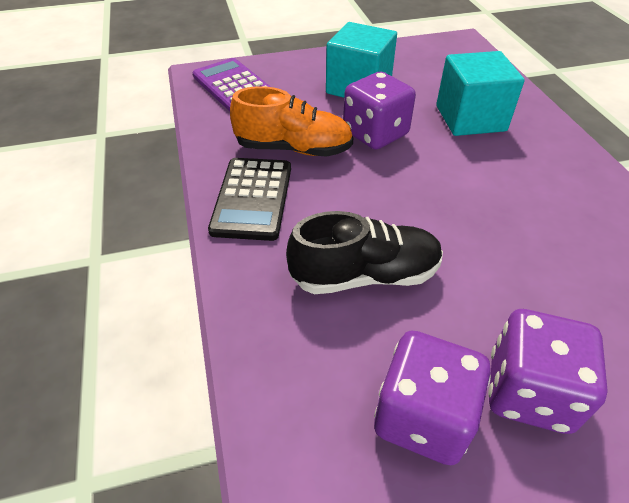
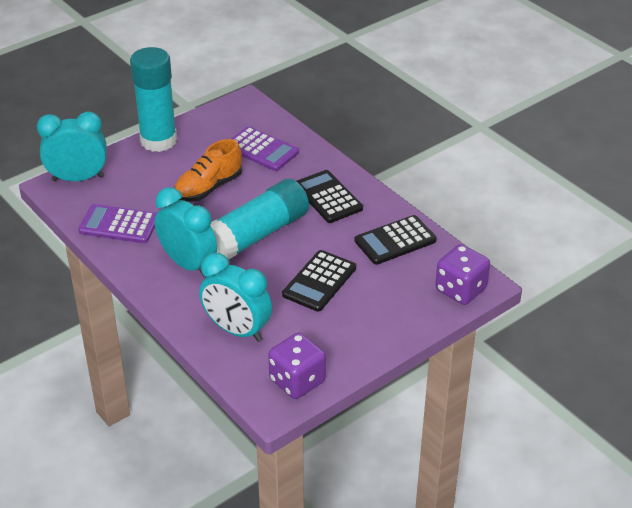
black calculator: 1 -> 3
black shoe: 1 -> 0
purple calculator: 1 -> 2
purple dice: 3 -> 2
turquoise clock: 0 -> 3
turquoise cube: 2 -> 0
turquoise glue stick: 0 -> 2

